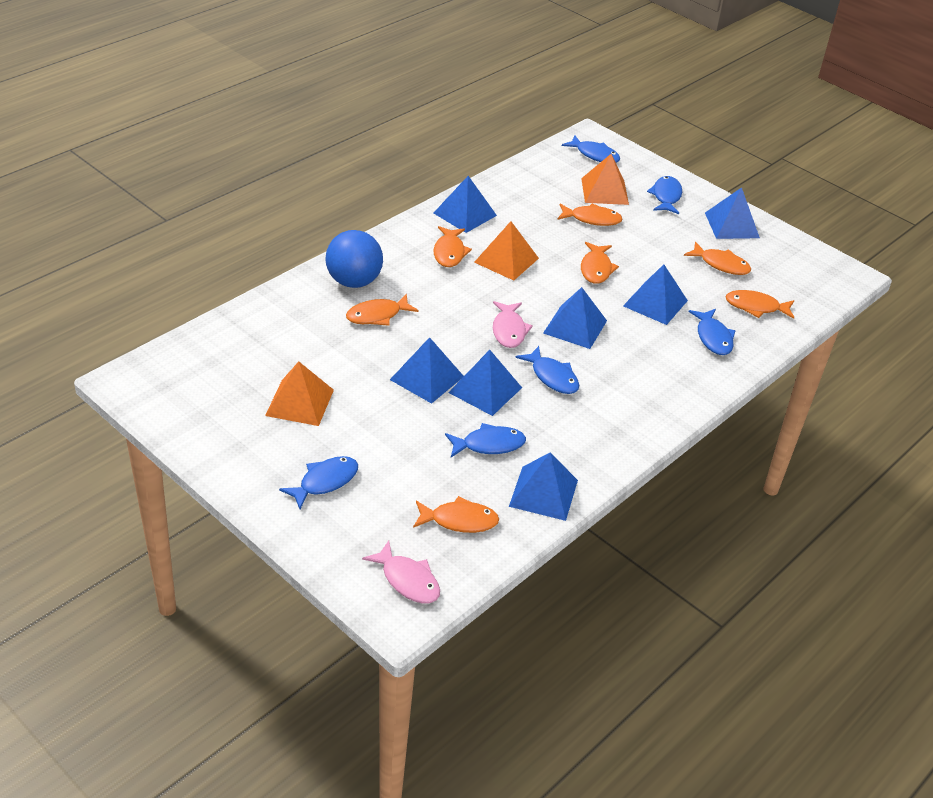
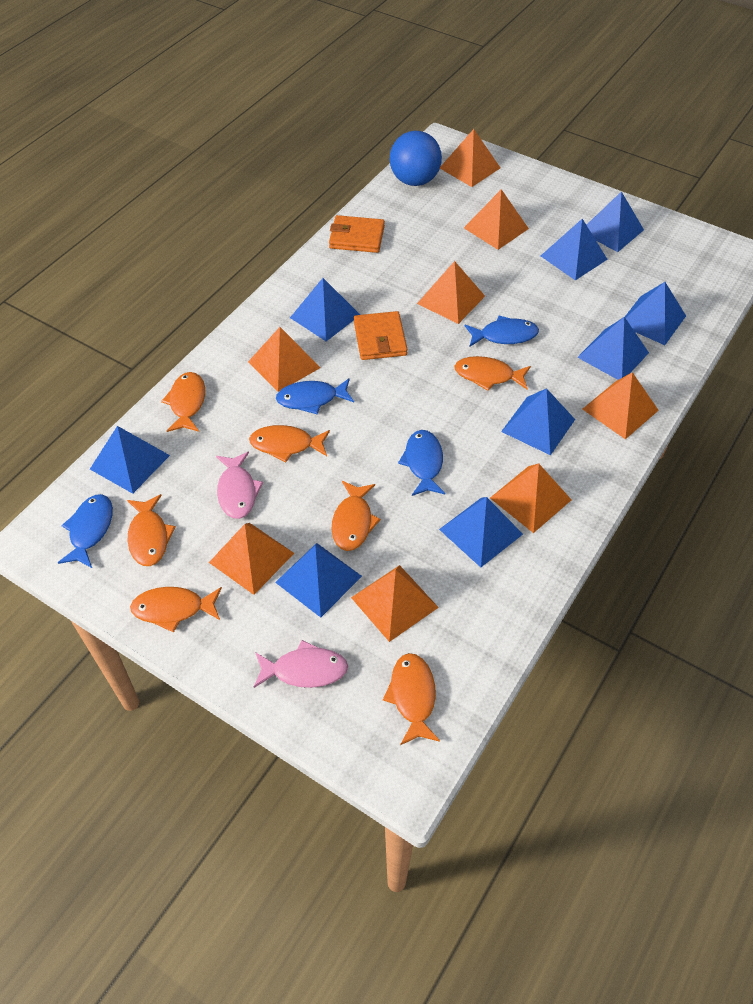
blue fish: 6 -> 4
blue pyramid: 7 -> 9
orange pyramid: 3 -> 8
orange wallet: 0 -> 2

